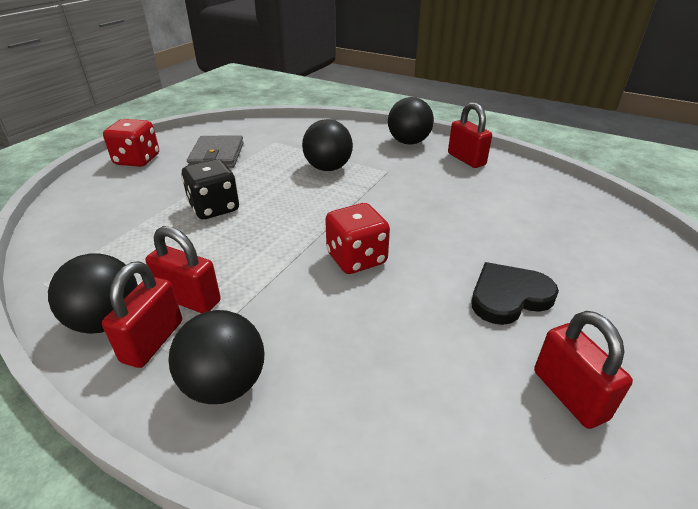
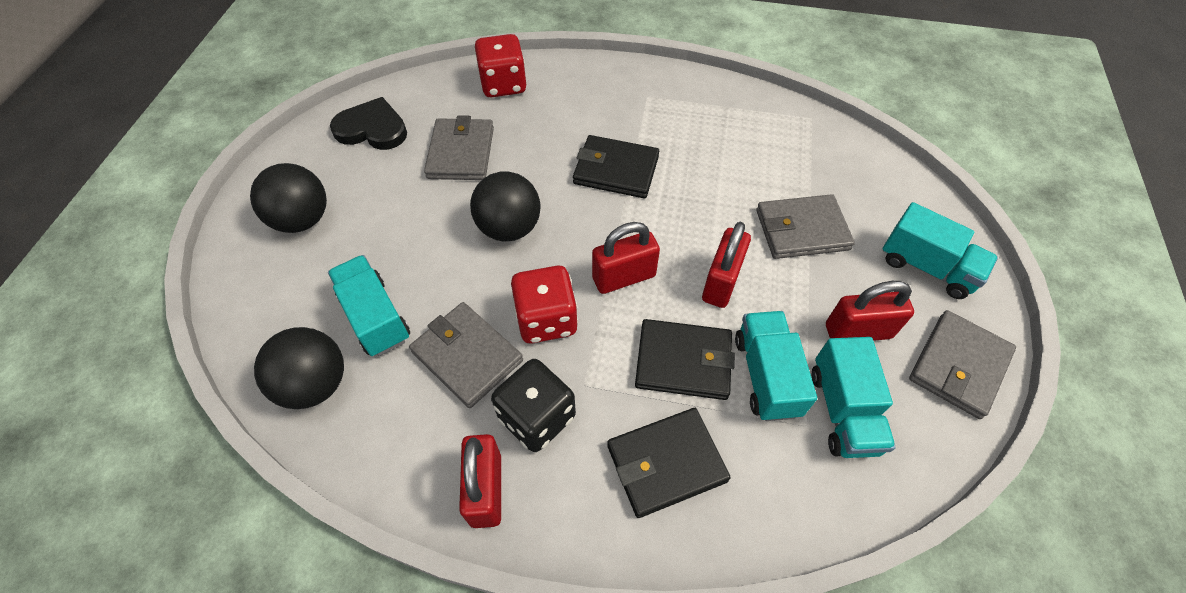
black ball: 4 -> 3
black wallet: 0 -> 3
grey wallet: 1 -> 4
turquoise truck: 0 -> 4

